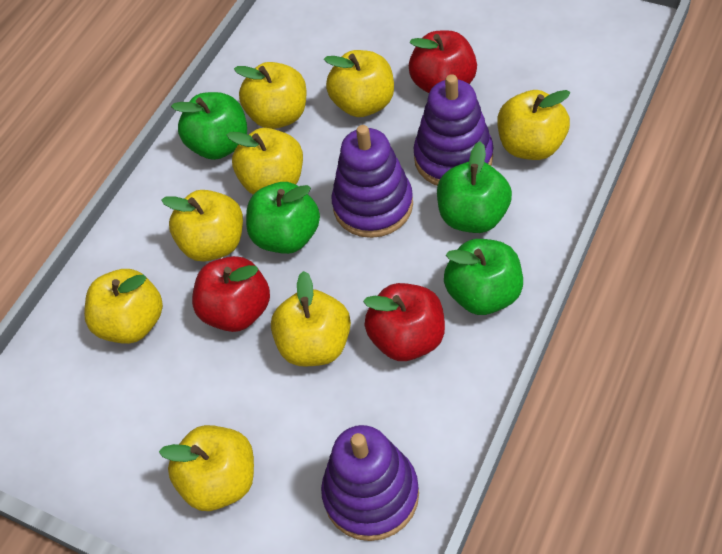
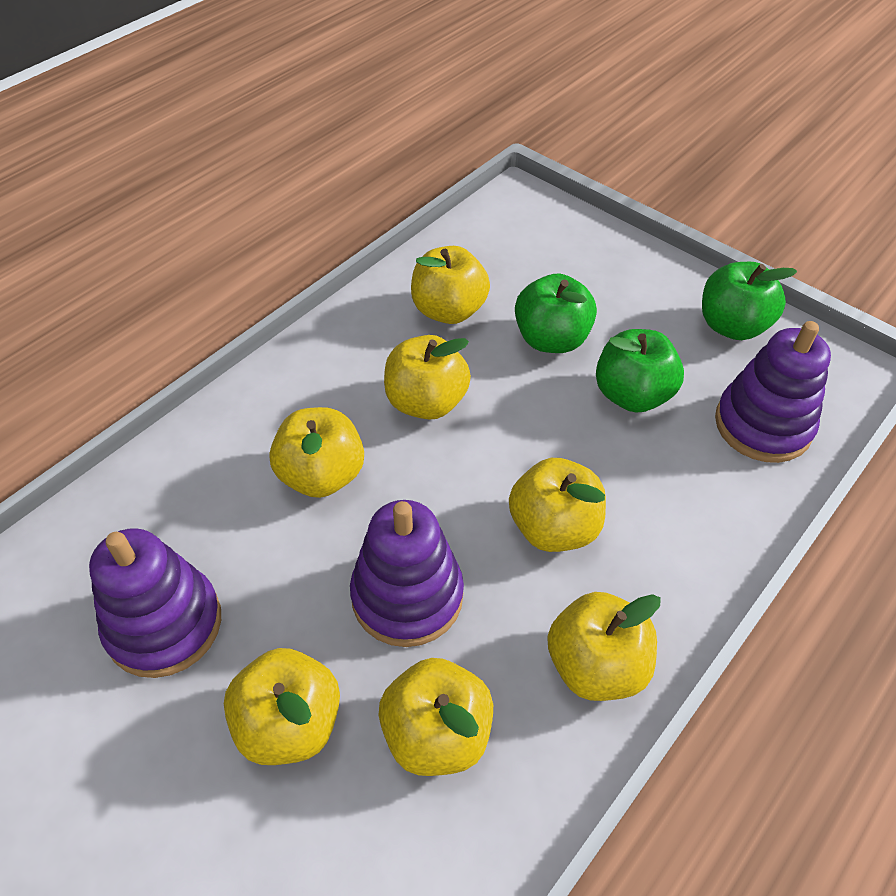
green apple: 4 -> 3
red apple: 3 -> 0
yellow apple: 8 -> 7

